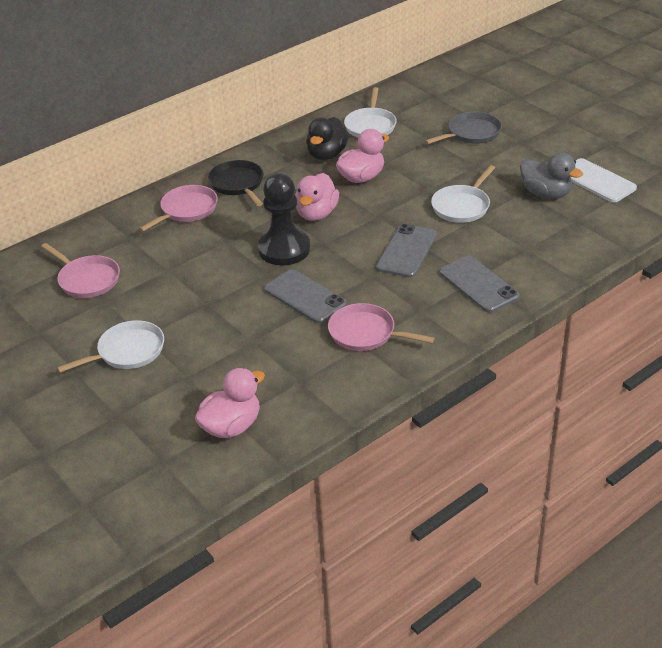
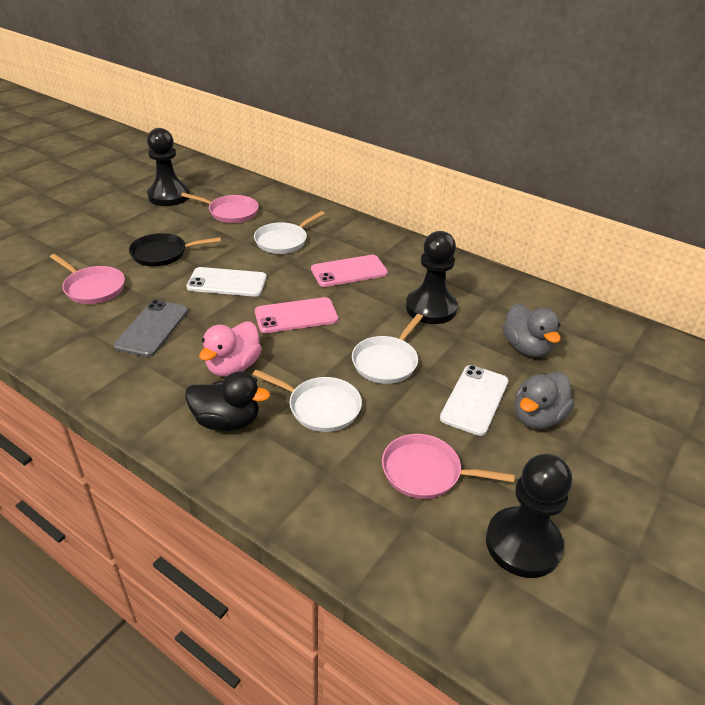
black pawn: 1 -> 3
grey duck: 1 -> 2
grey pan: 1 -> 0
grey phone: 3 -> 1
pink duck: 3 -> 1
pink phone: 0 -> 2
white phone: 1 -> 2

